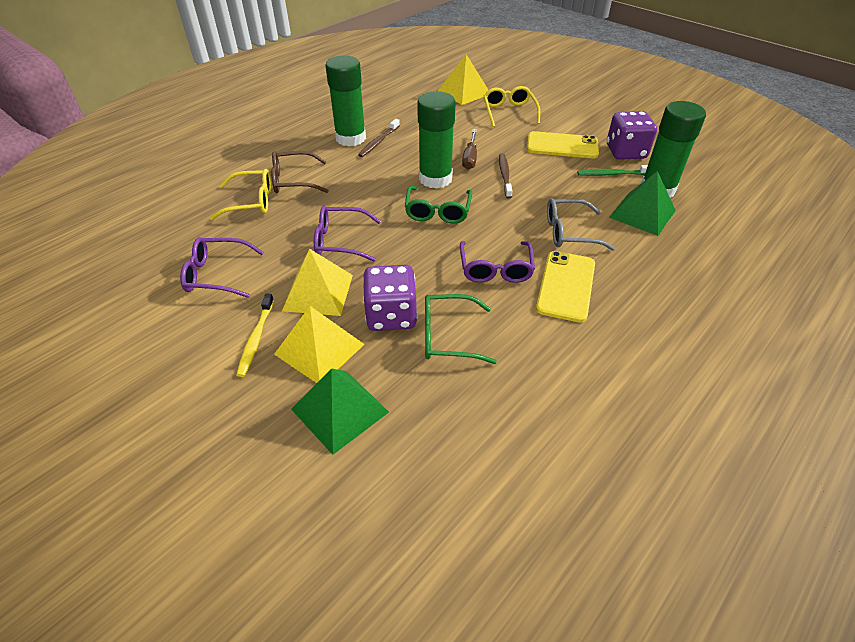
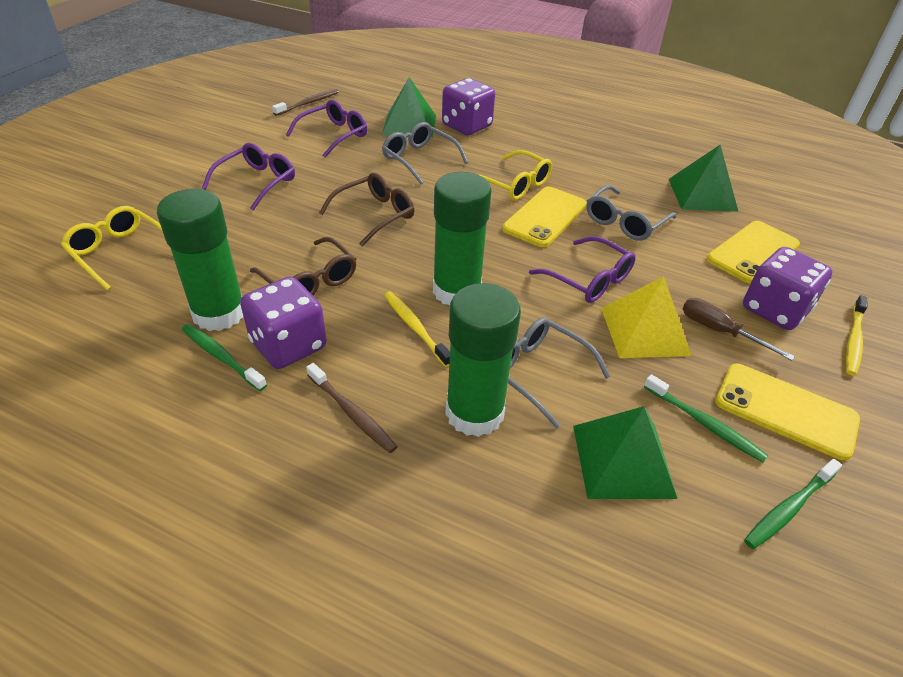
brown glasses: 1 -> 2
green glasses: 2 -> 0
green pyramid: 2 -> 3
green toothbrush: 1 -> 3
grey glasses: 1 -> 3
purple dice: 2 -> 3
yellow phone: 2 -> 3
yellow pyramid: 3 -> 1
yellow toothbrush: 1 -> 2

